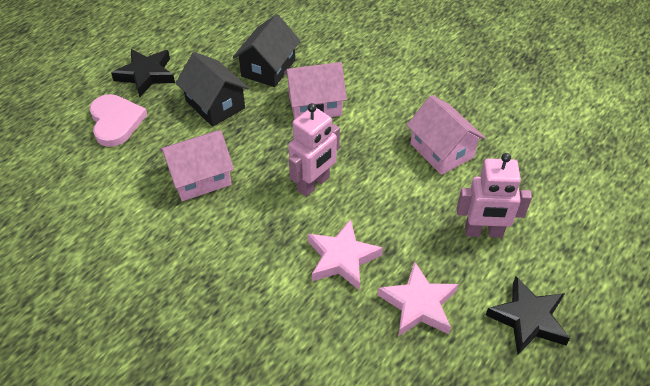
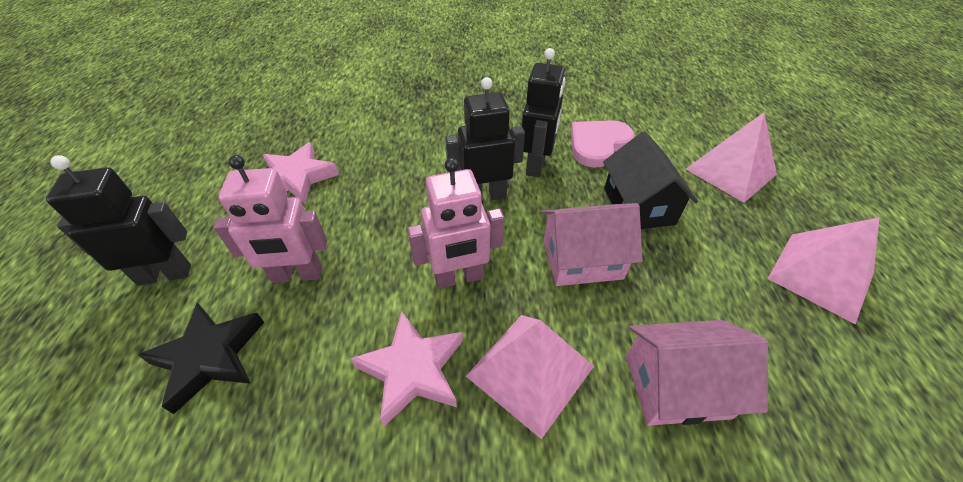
black house: 2 -> 1
black robot: 0 -> 3
black star: 2 -> 1
pink house: 3 -> 2
pink pyramid: 0 -> 3

